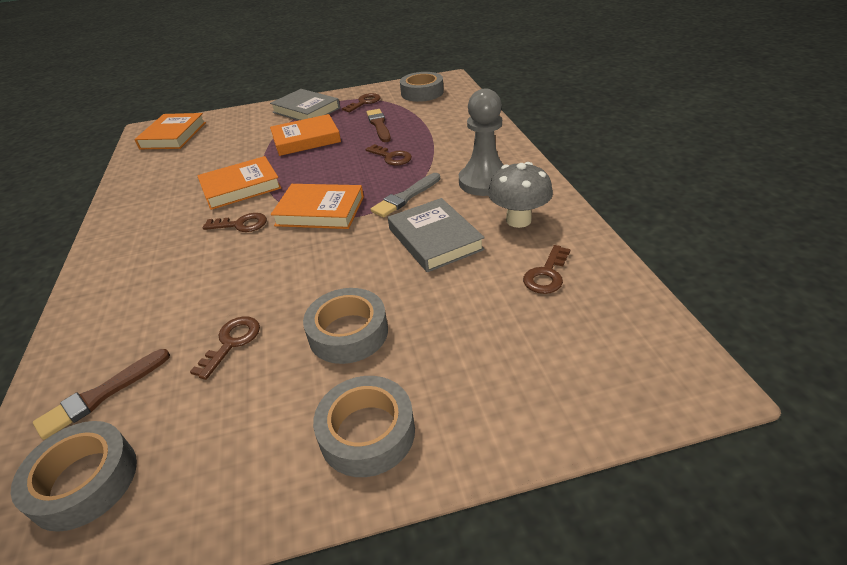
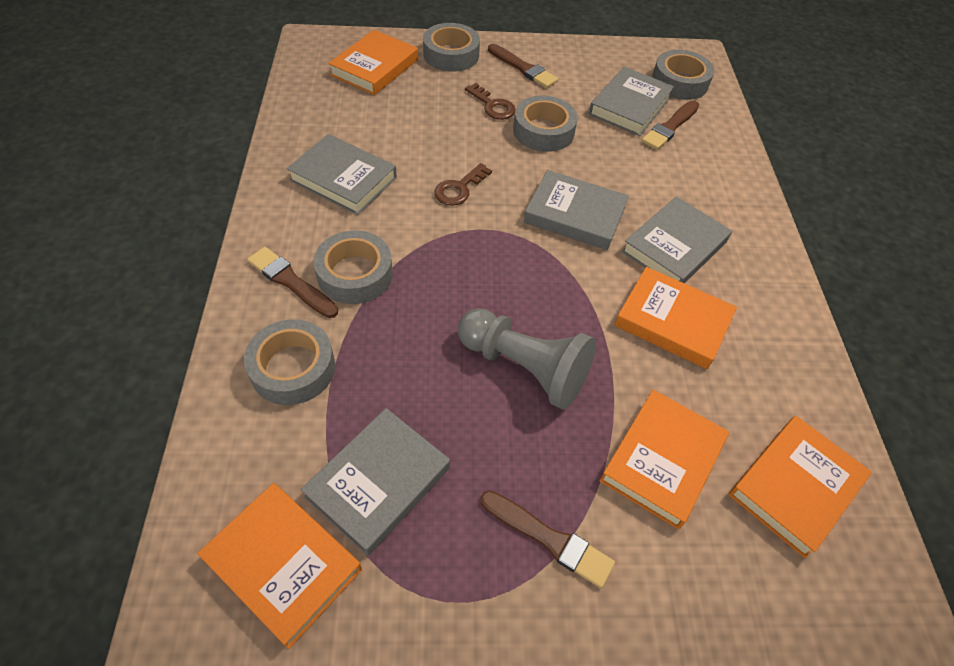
brown brush: 2 -> 4
brown key: 5 -> 2
grey book: 2 -> 5
grey brush: 1 -> 0
grey mushroom: 1 -> 0
grey tape: 4 -> 5
orange book: 4 -> 5

